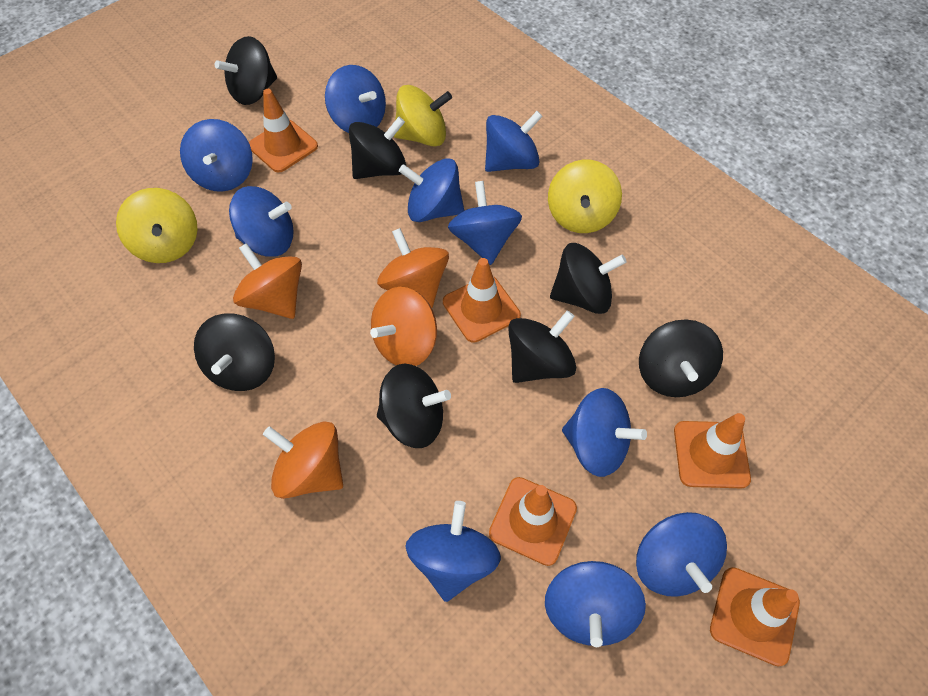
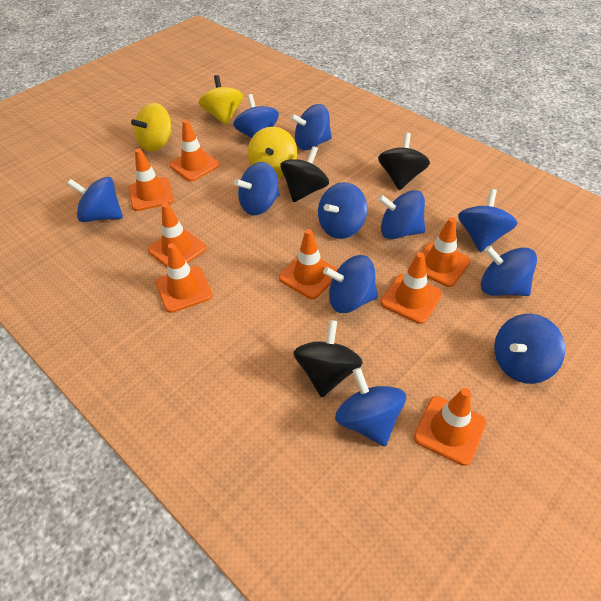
black spinning top: 7 -> 3
blue spinning top: 10 -> 11
orange spinning top: 4 -> 0
orange traffic cone: 5 -> 8

